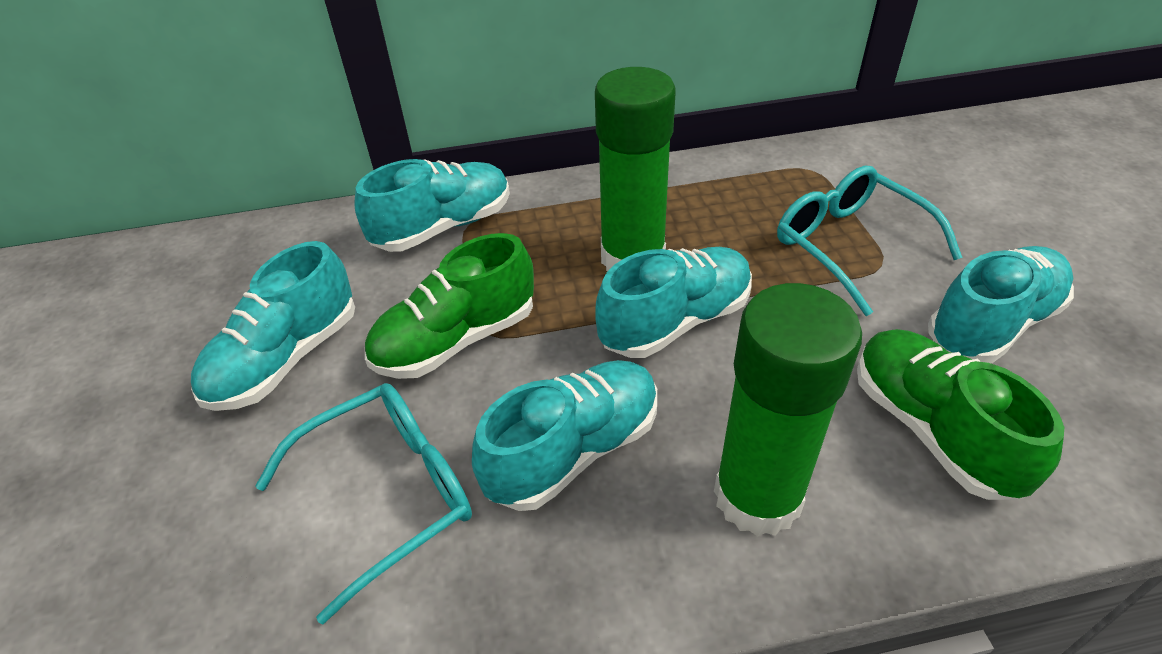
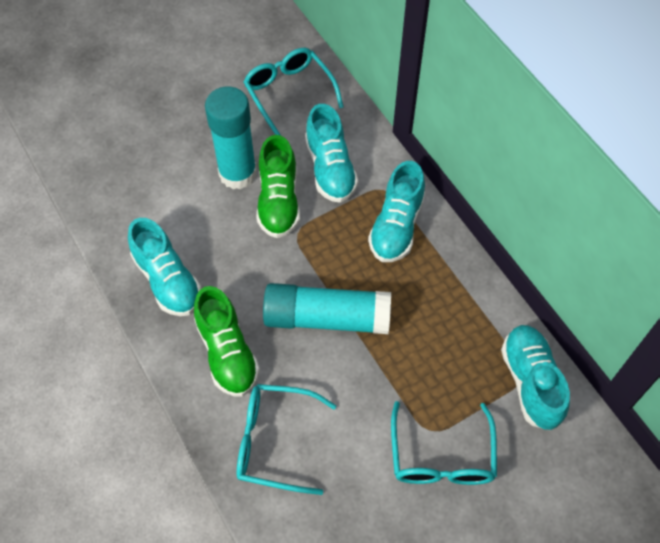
green glue stick: 2 -> 0
turquoise glasses: 2 -> 3
turquoise glue stick: 0 -> 2
turquoise shoe: 5 -> 4

